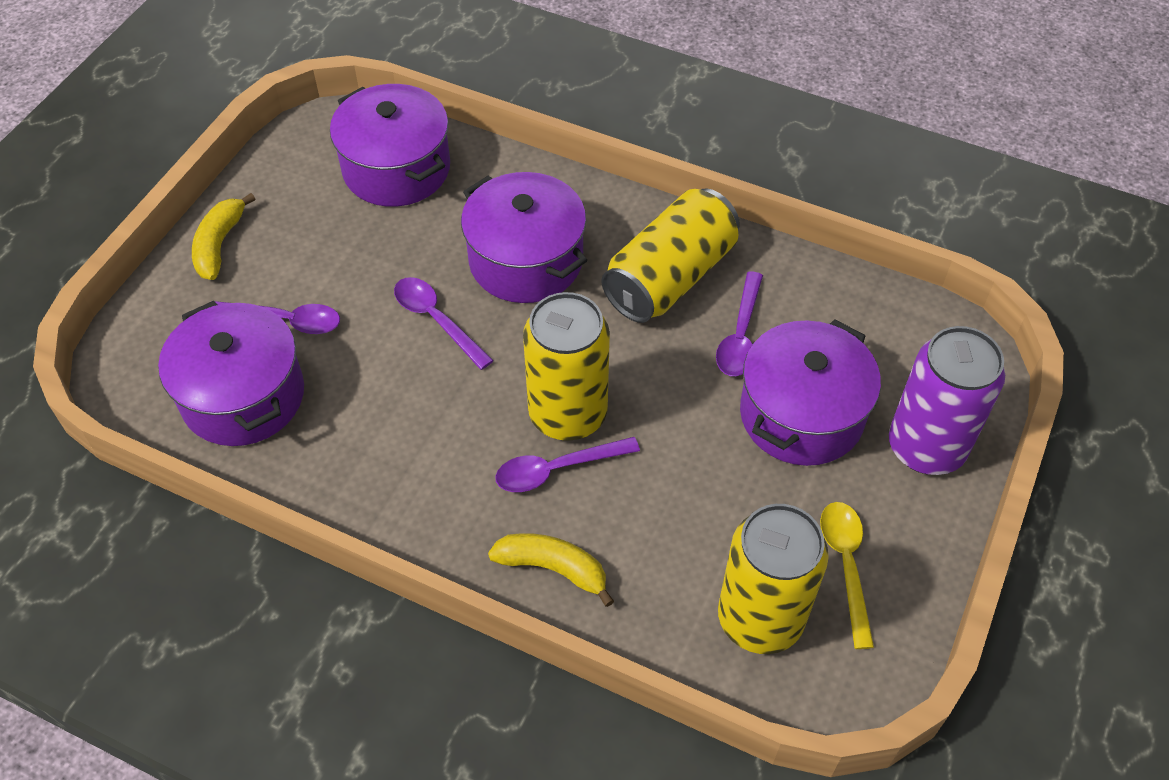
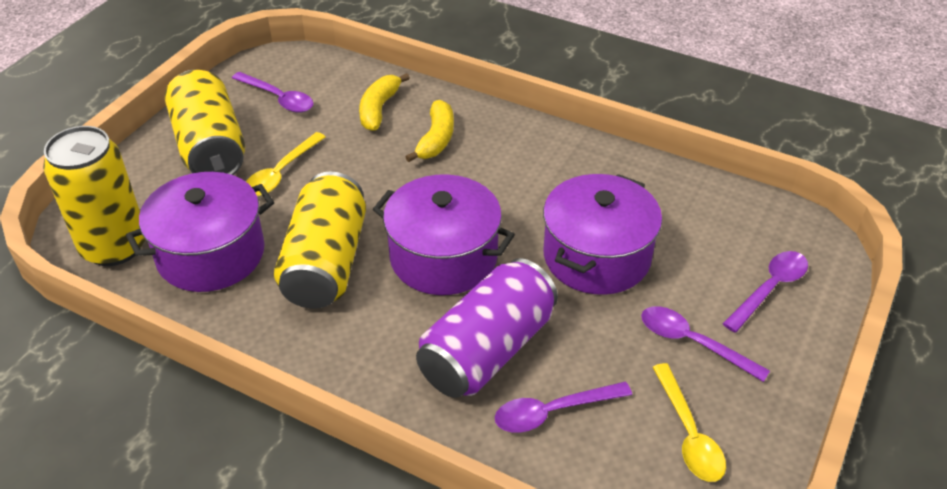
purple pot: 4 -> 3
yellow spoon: 1 -> 2

